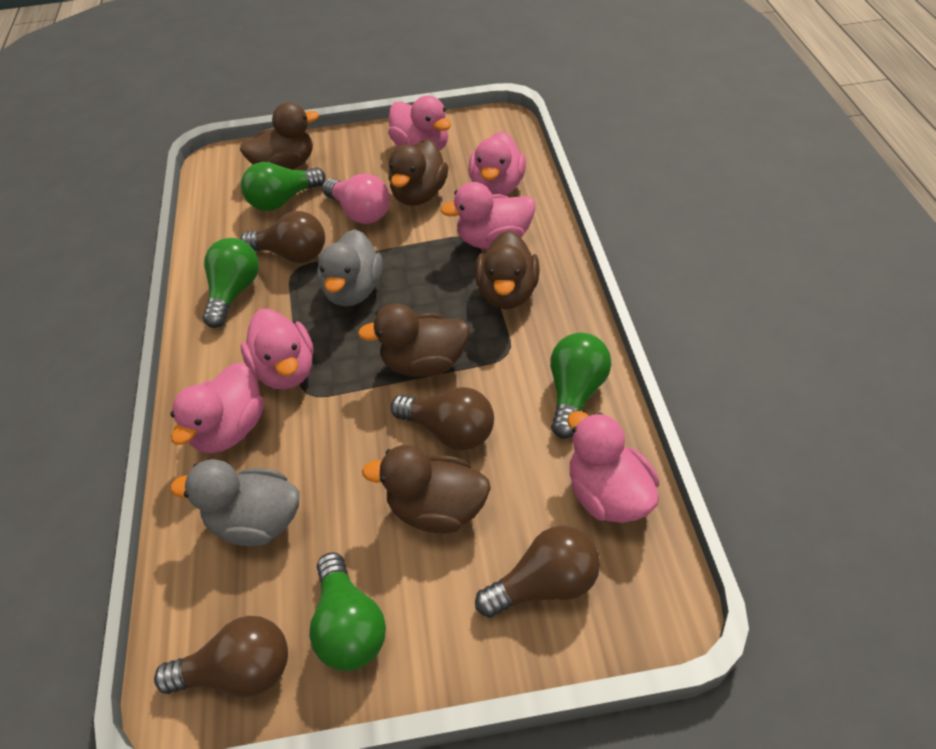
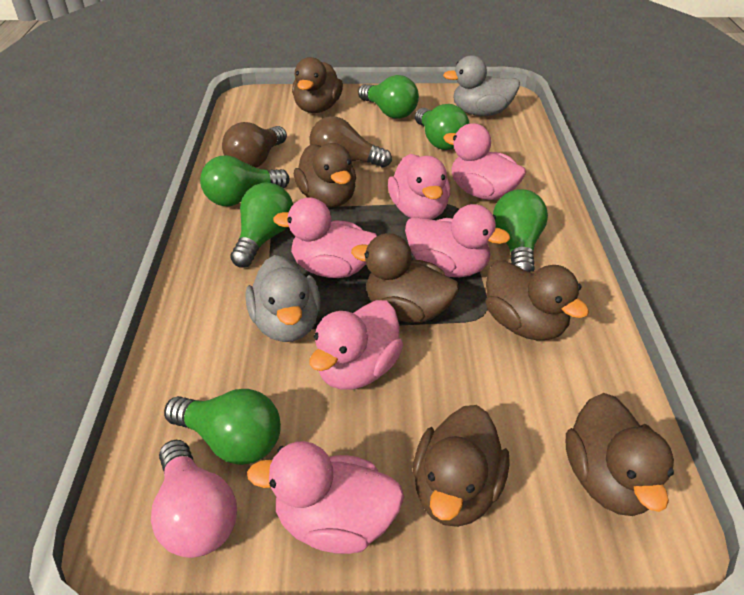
brown duck: 5 -> 6
brown light bulb: 4 -> 2
green light bulb: 4 -> 6

